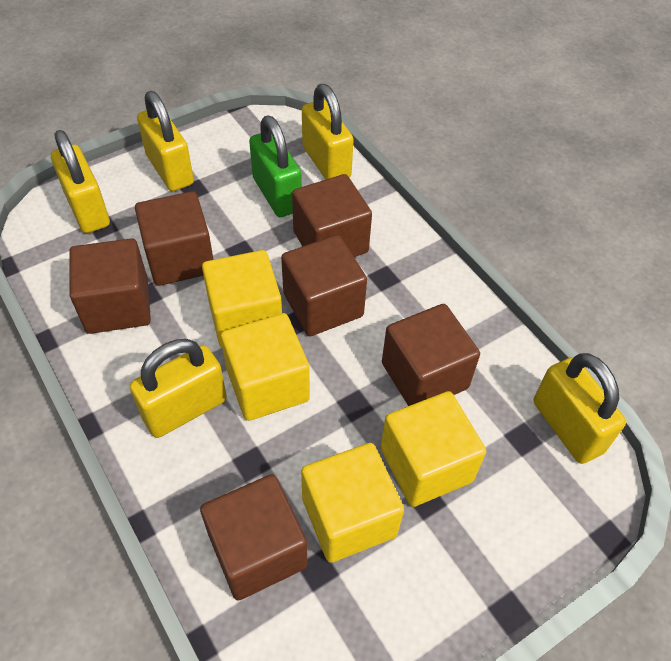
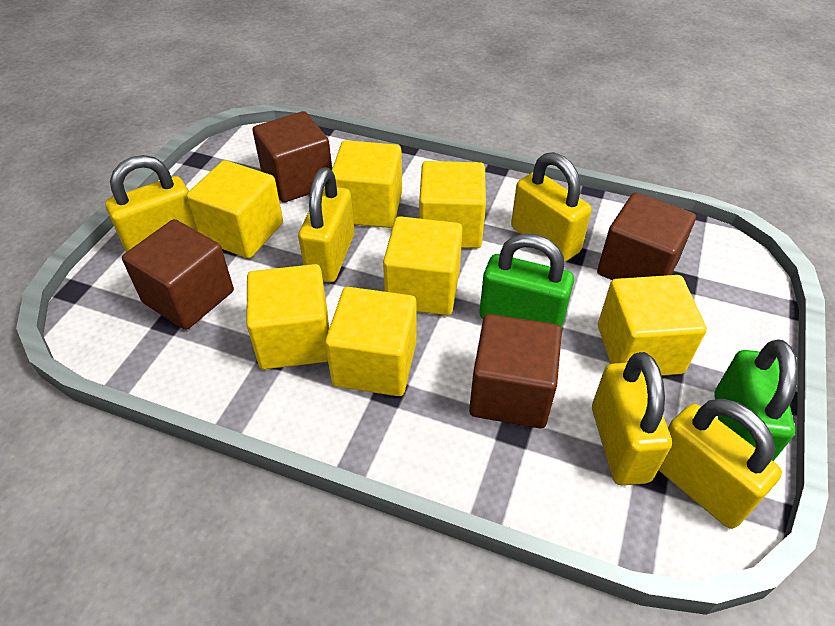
brown cube: 6 -> 4
green padlock: 1 -> 2
yellow cube: 4 -> 7

